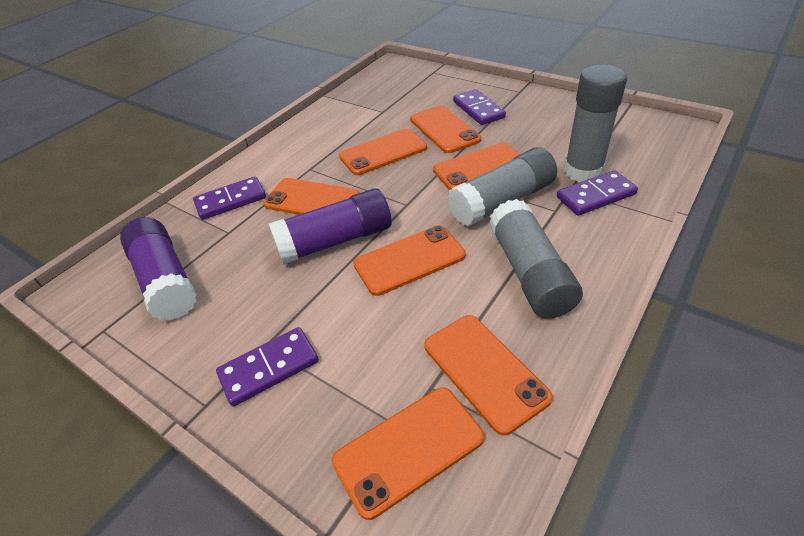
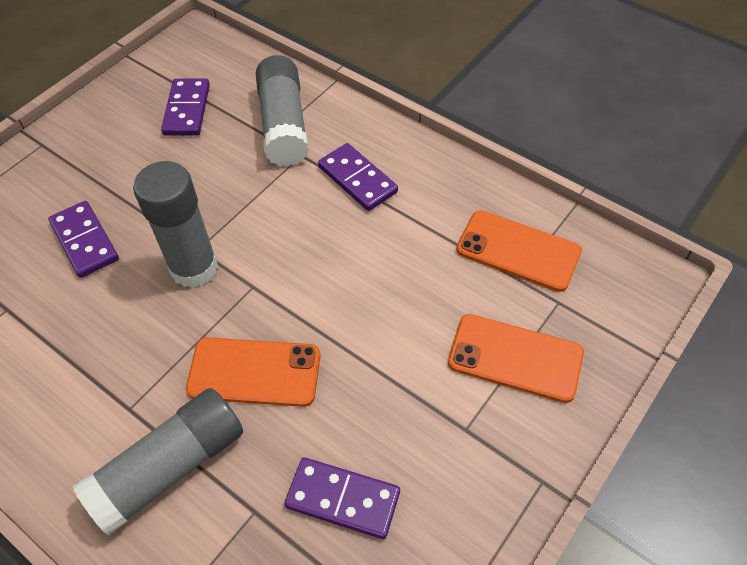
orange phone: 7 -> 3
purple glue stick: 2 -> 0

